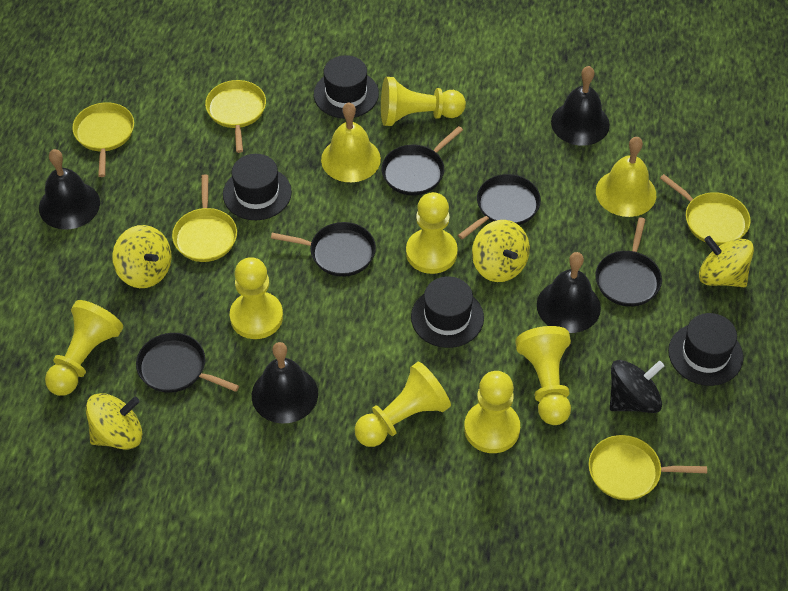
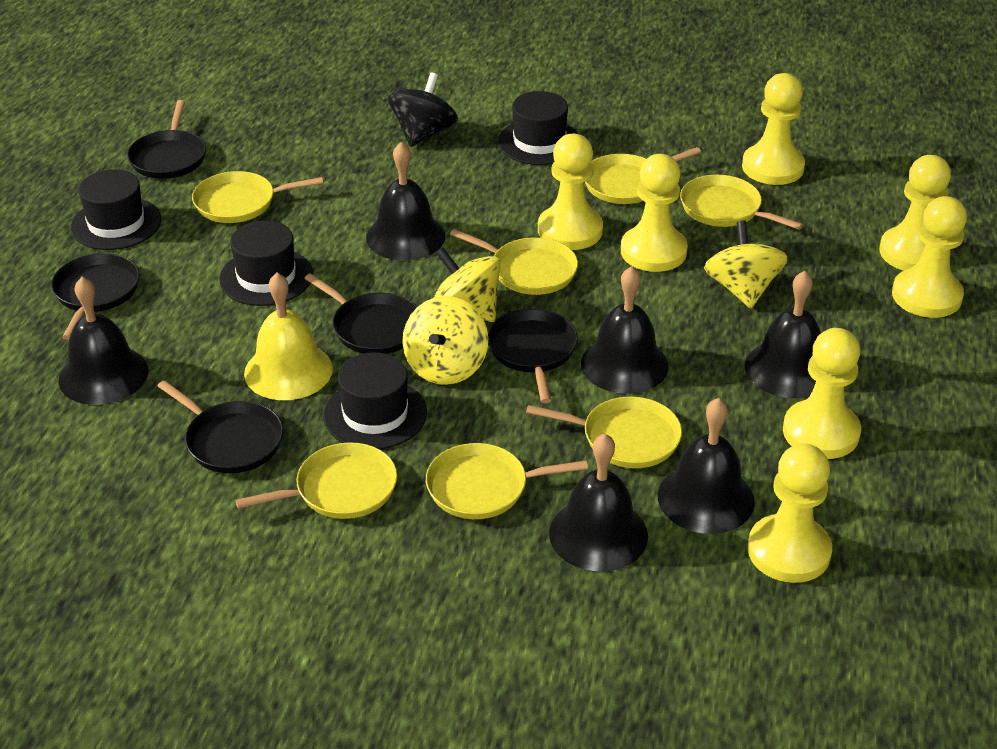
black bell: 4 -> 6
yellow bell: 2 -> 1
yellow pan: 5 -> 7
yellow spinning top: 4 -> 3

